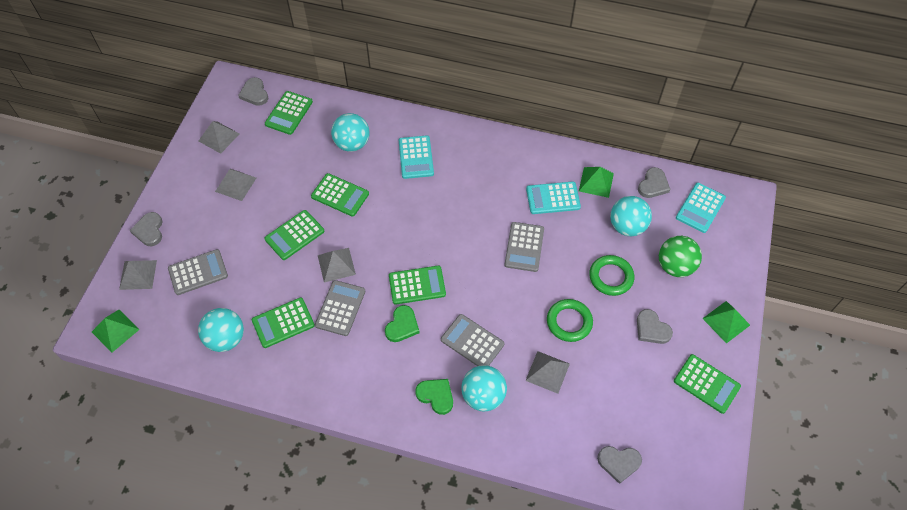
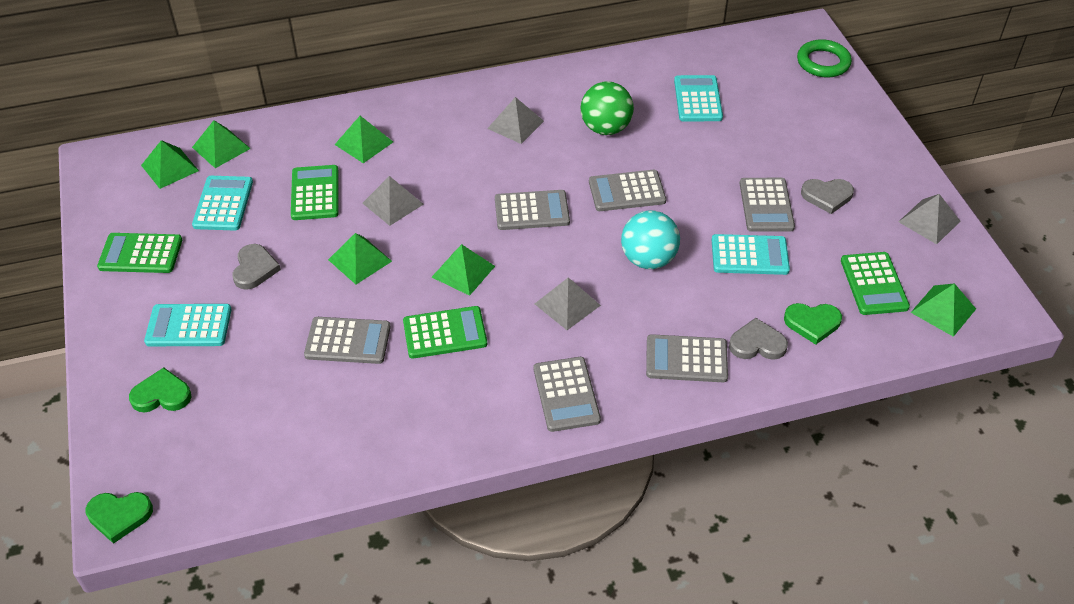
green calculator: 6 -> 4
green heart: 2 -> 3
green pyramid: 3 -> 6
green ring: 2 -> 1
grey calculator: 4 -> 6
grey heart: 5 -> 3
grey pyramid: 5 -> 4
turquoise ball: 4 -> 1
turquoise calculator: 3 -> 4

